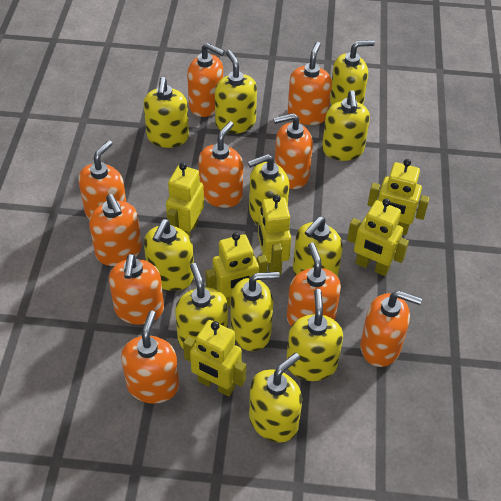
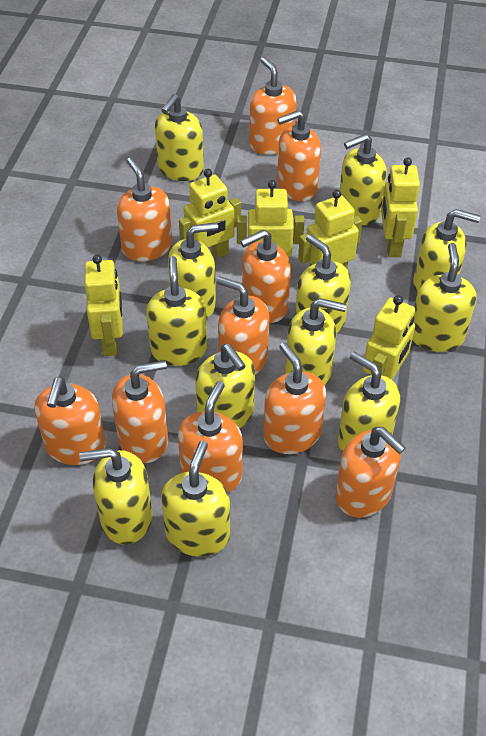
yellow soap dispenser: 11 -> 12

